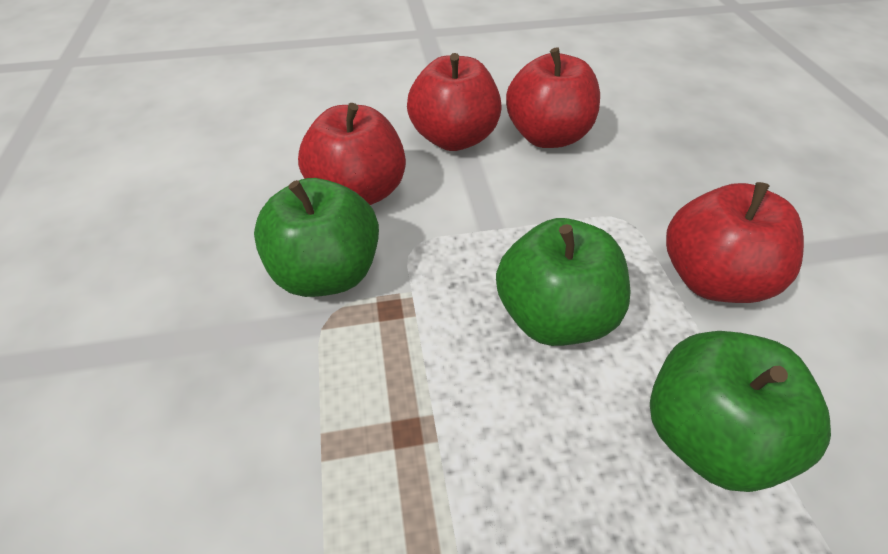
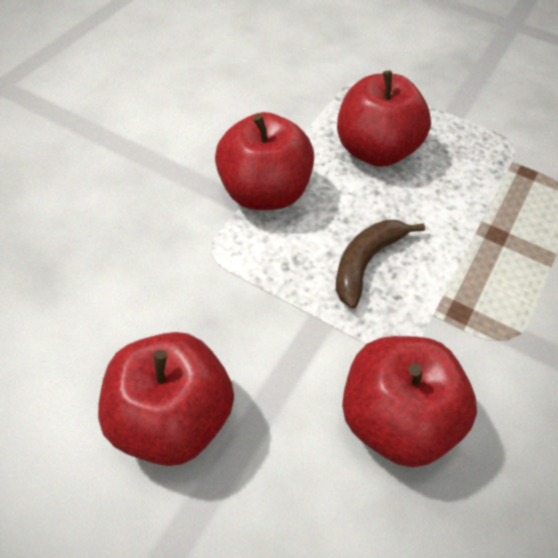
brown banana: 0 -> 1
green apple: 3 -> 0

